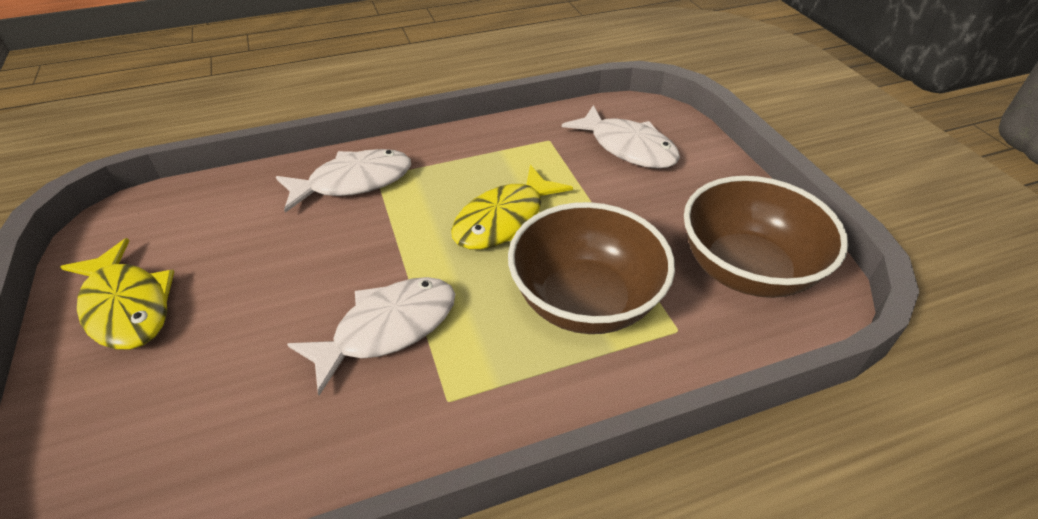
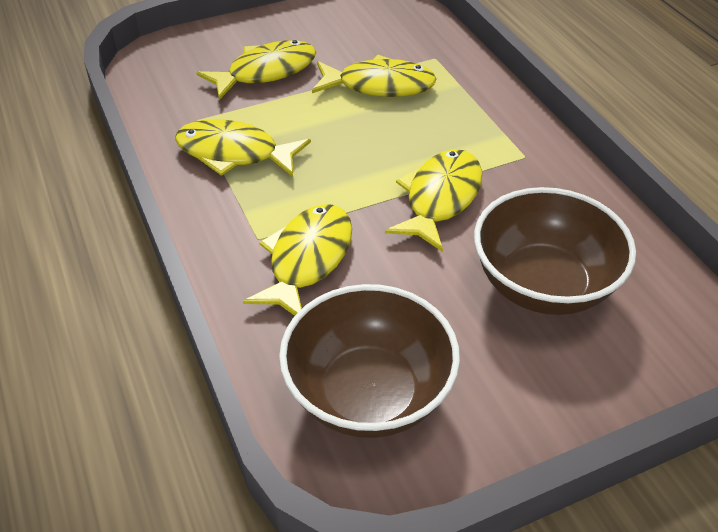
white fish: 3 -> 0
yellow fish: 2 -> 5

